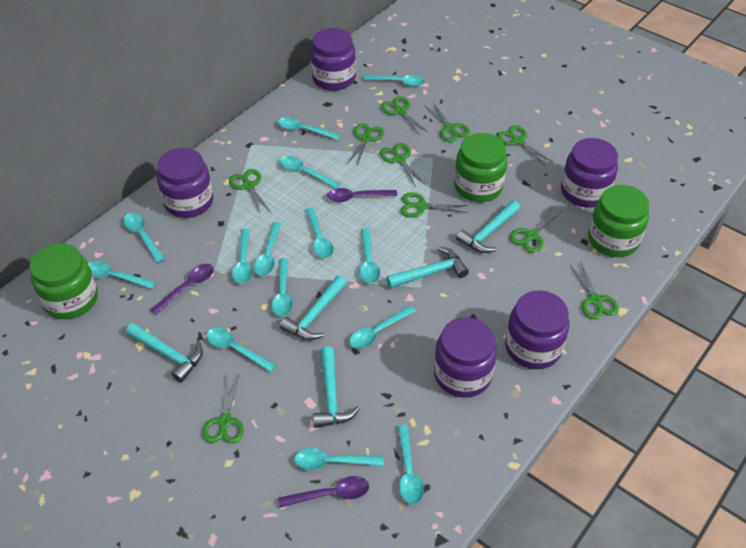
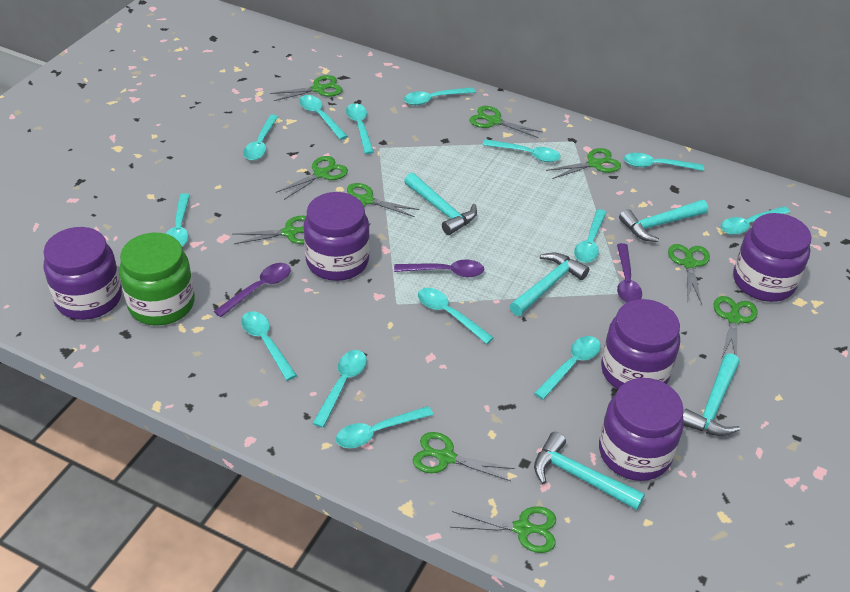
green jar: 3 -> 1

